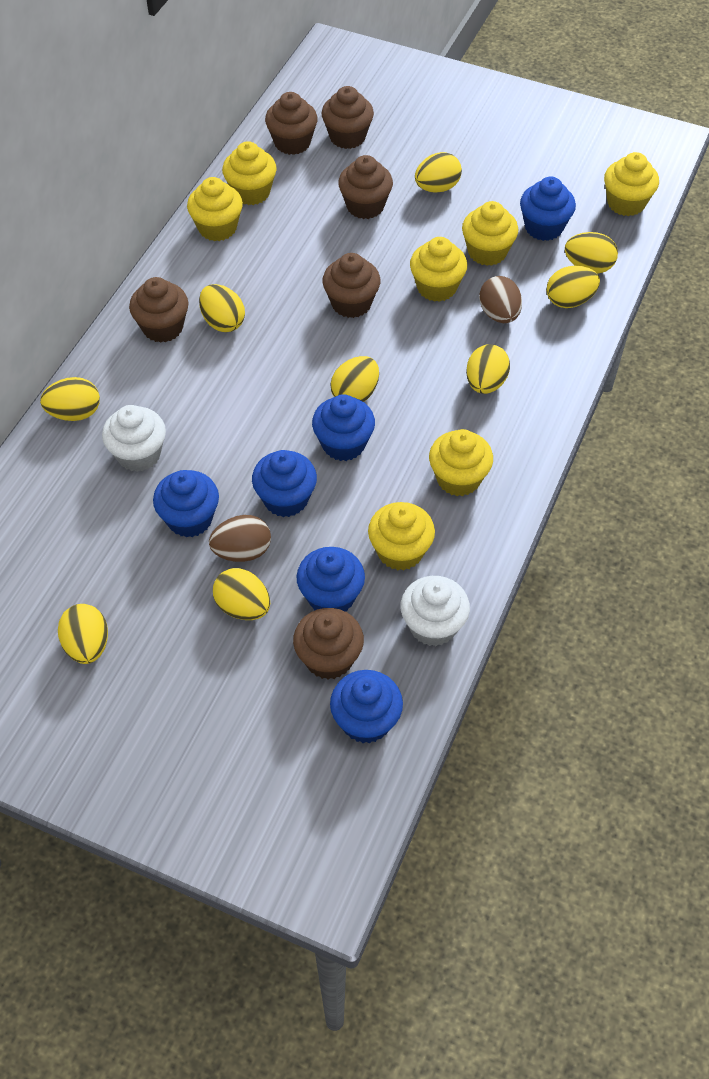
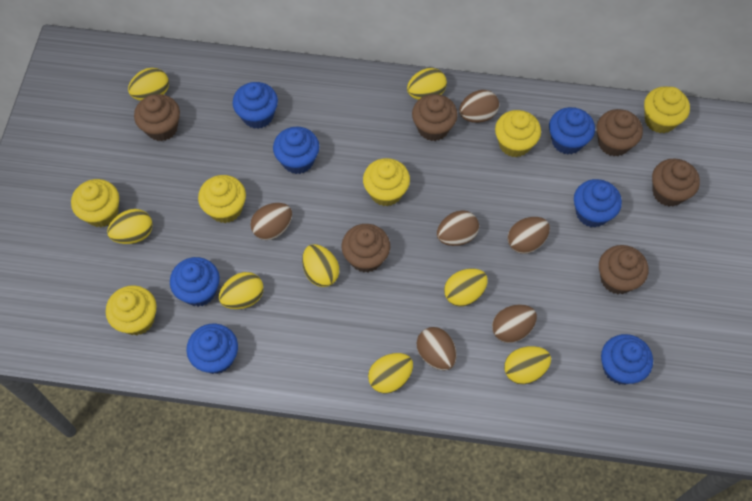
blue cupcake: 6 -> 7
brown egg: 2 -> 6
white cupcake: 2 -> 0
yellow cupcake: 7 -> 6
yellow egg: 9 -> 8

